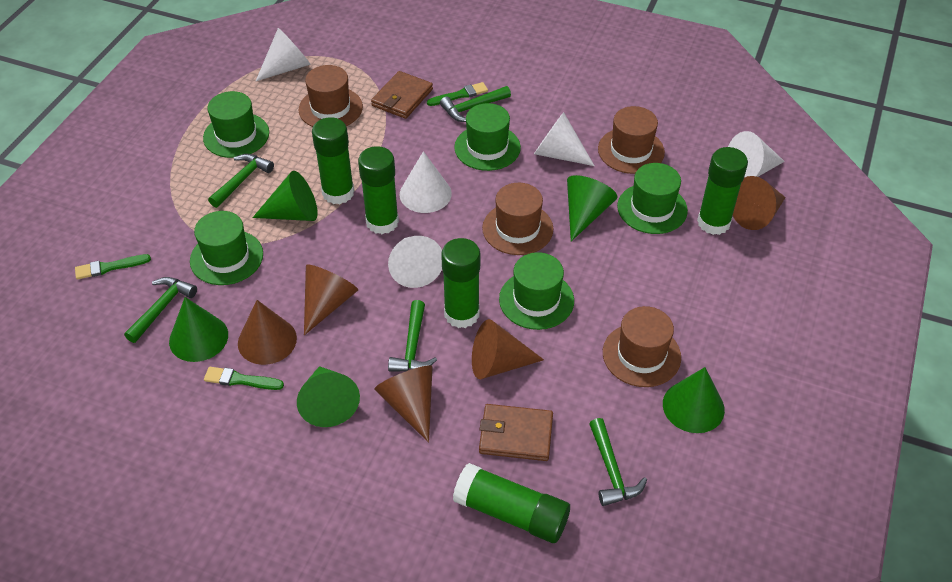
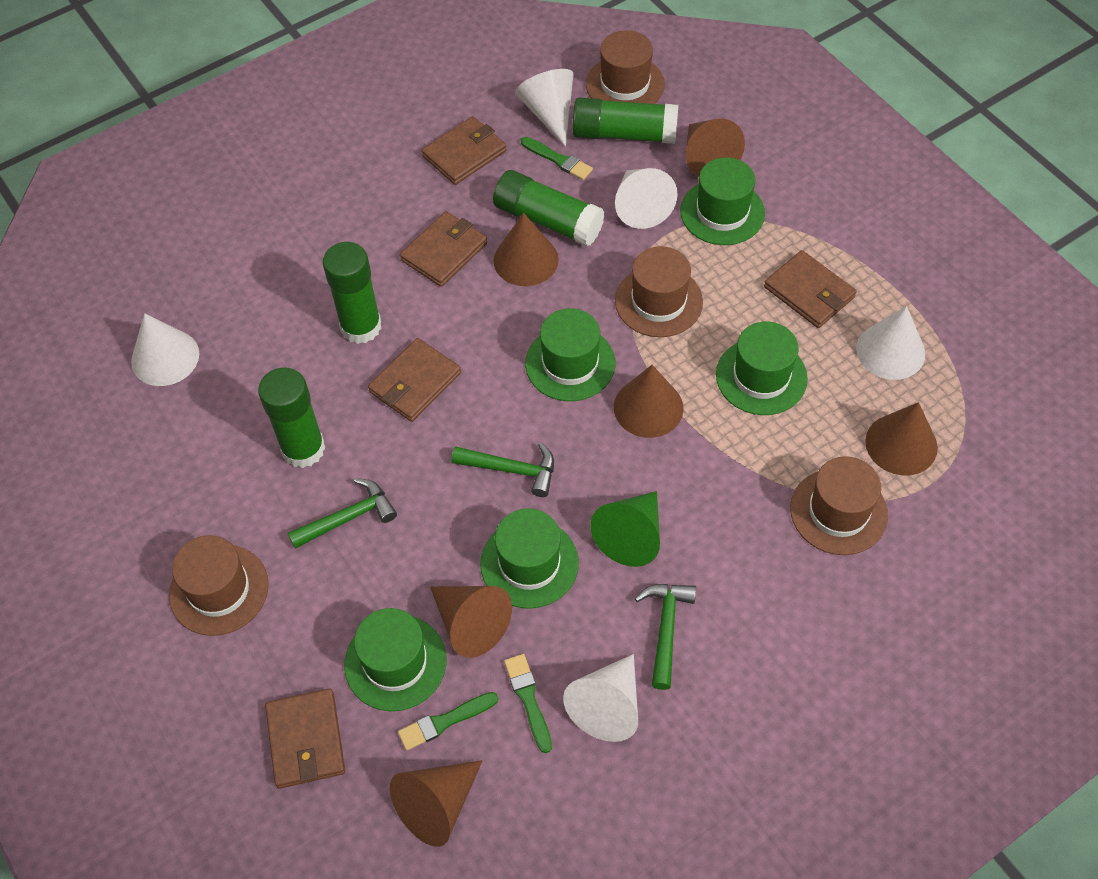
brown cone: 5 -> 6
brown wallet: 2 -> 5
green cone: 5 -> 1
green glue stick: 5 -> 4
green hammer: 5 -> 3

